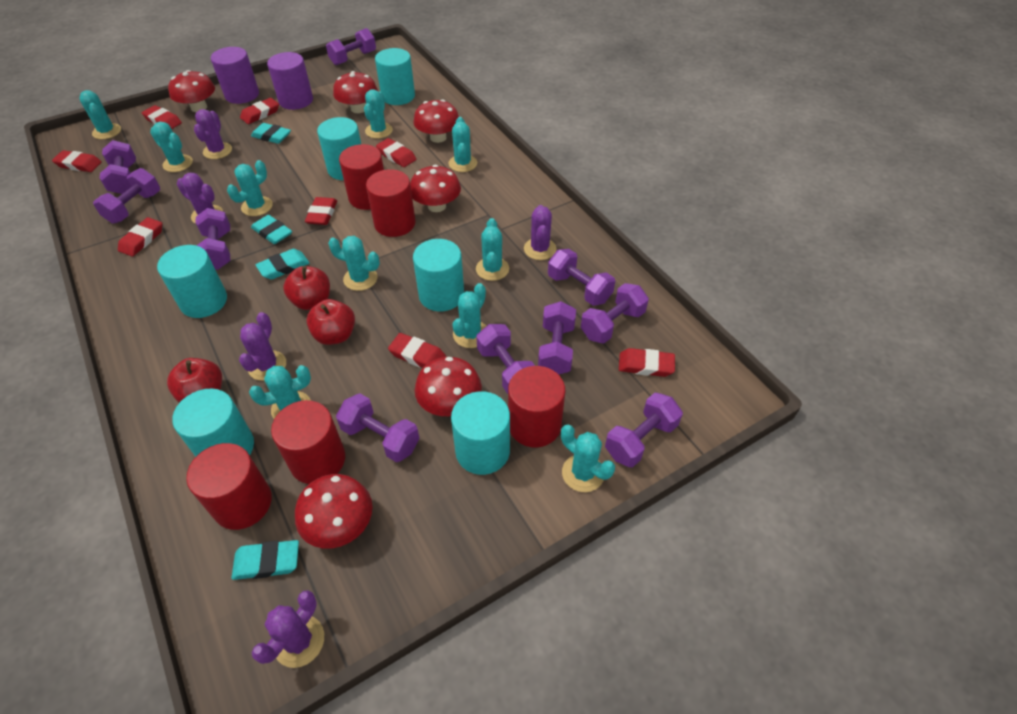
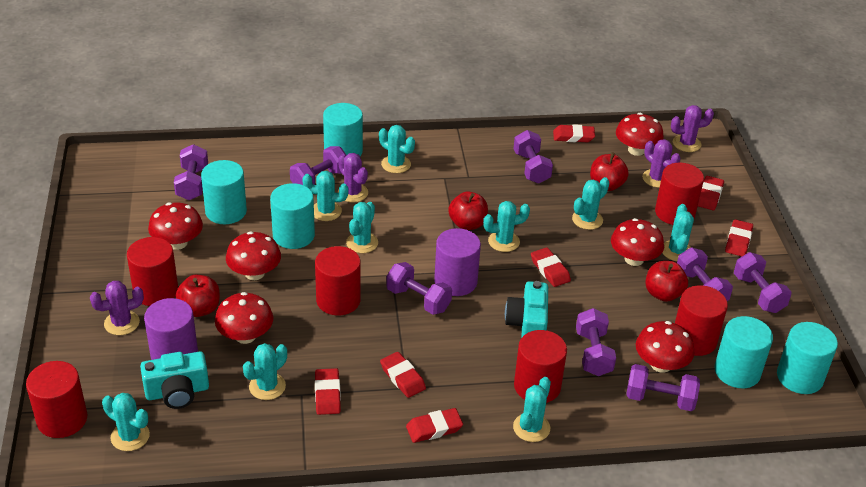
purple cactus: 5 -> 4
purple dumbbell: 10 -> 8
red apple: 3 -> 4
red cylinder: 5 -> 6
red eraser: 8 -> 7
turquoise cactus: 10 -> 9
turquoise camera: 0 -> 2
turquoise cylinder: 6 -> 5
turquoise eraser: 4 -> 0

